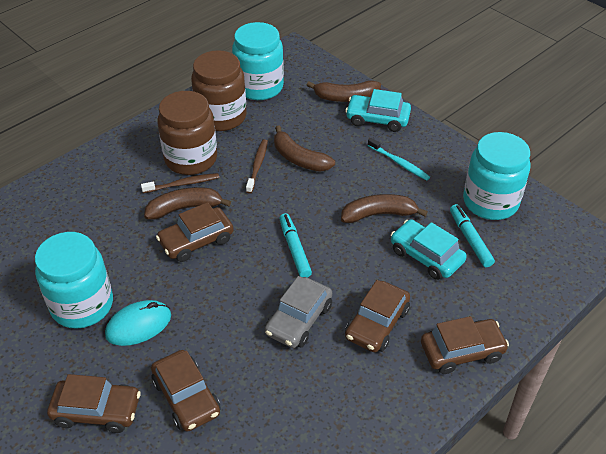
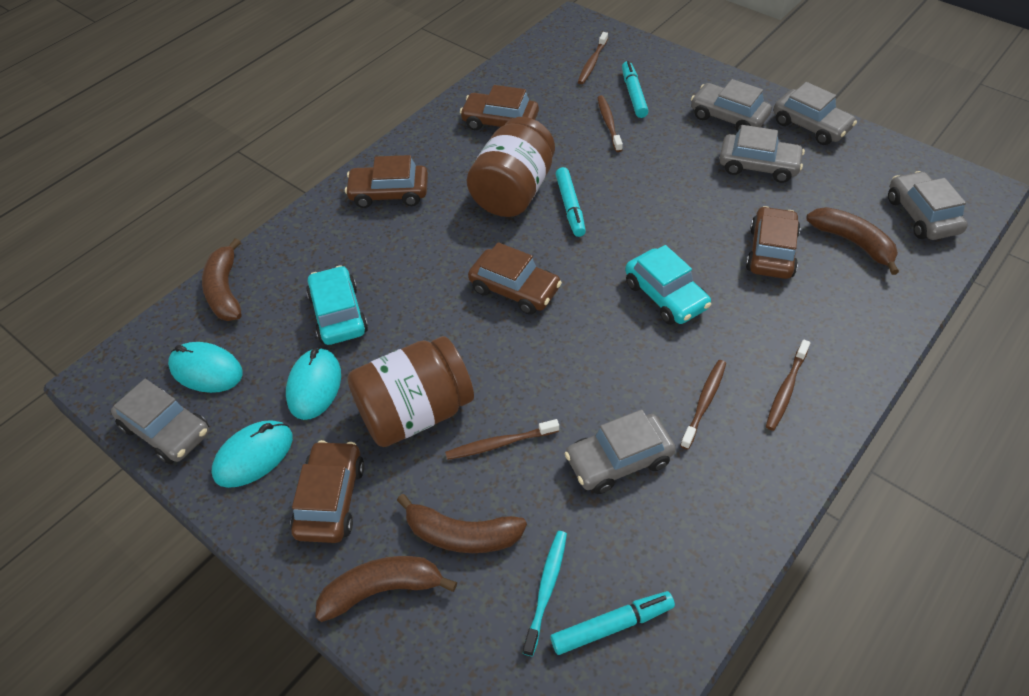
brown toothbrush: 2 -> 5
grey car: 1 -> 6
turquoise jar: 3 -> 0
turquoise marker: 2 -> 3
turquoise mouse: 1 -> 3

